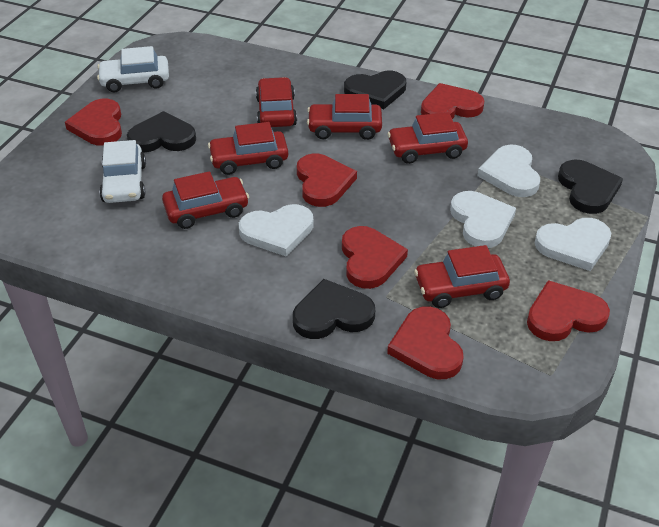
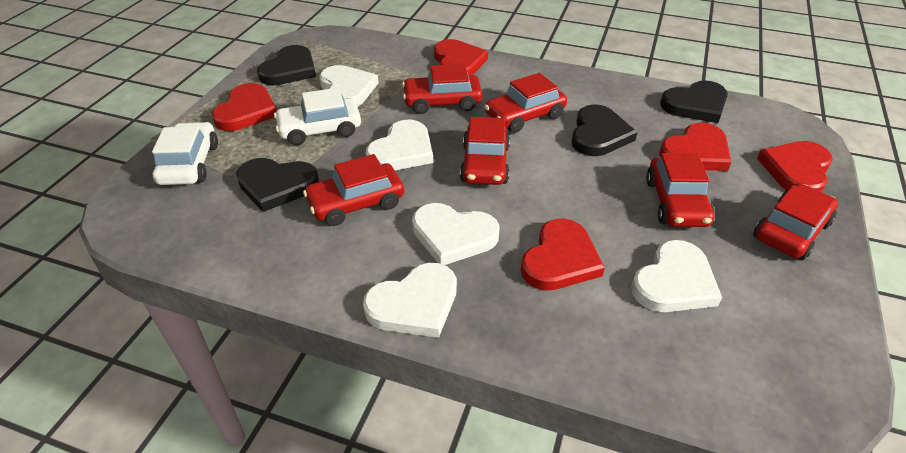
red heart: 6 -> 5
white heart: 4 -> 5

